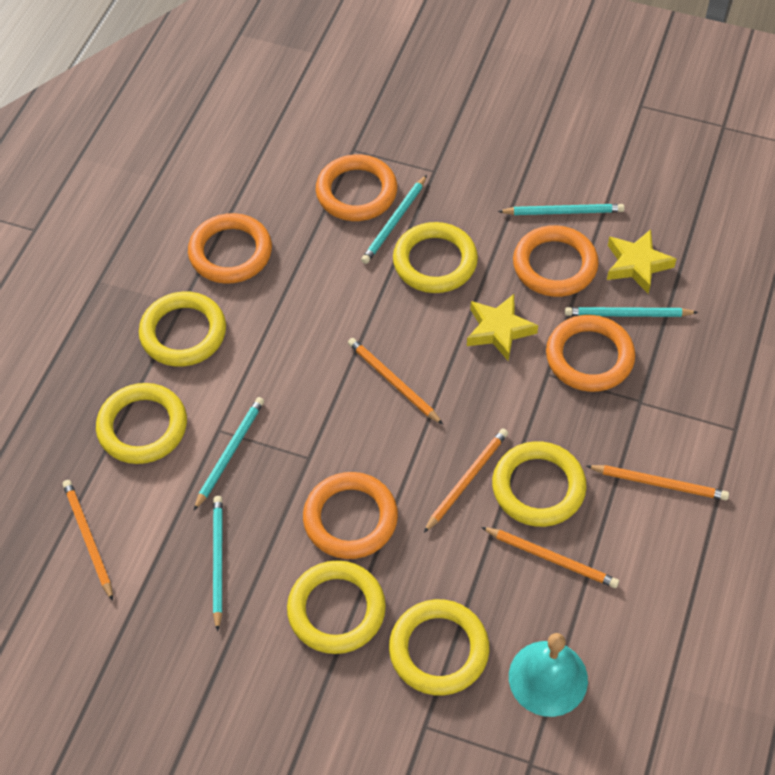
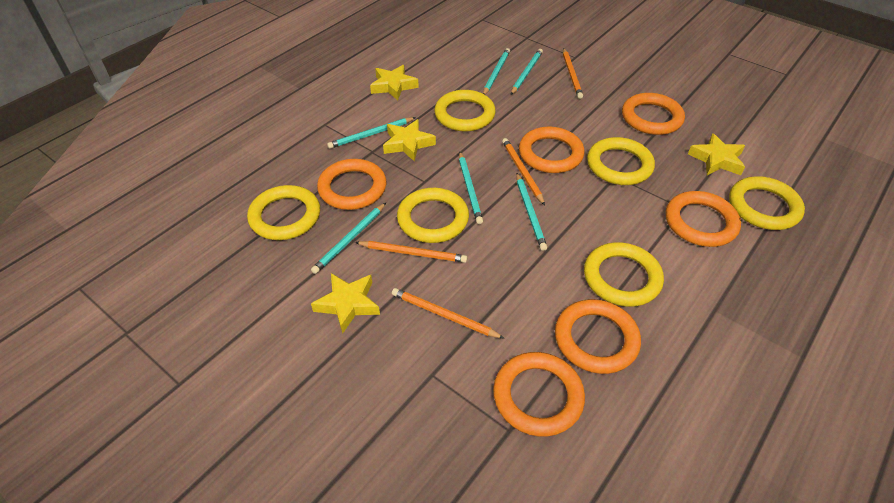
orange pencil: 5 -> 4
orange ring: 5 -> 6
turquoise bell: 1 -> 0
turquoise pencil: 5 -> 6
yellow star: 2 -> 4

